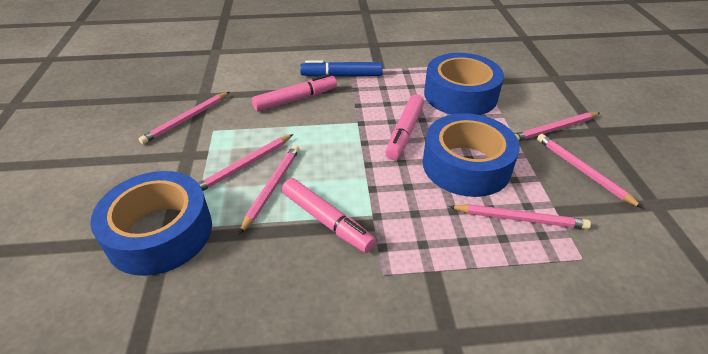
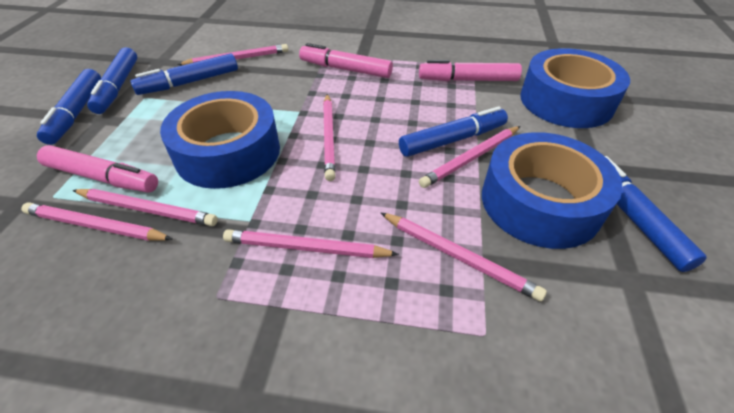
blue marker: 1 -> 5
pink pencil: 6 -> 7

